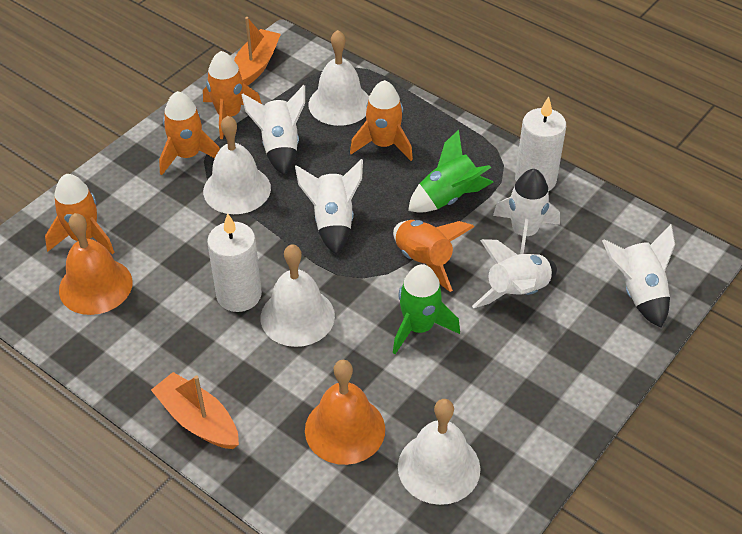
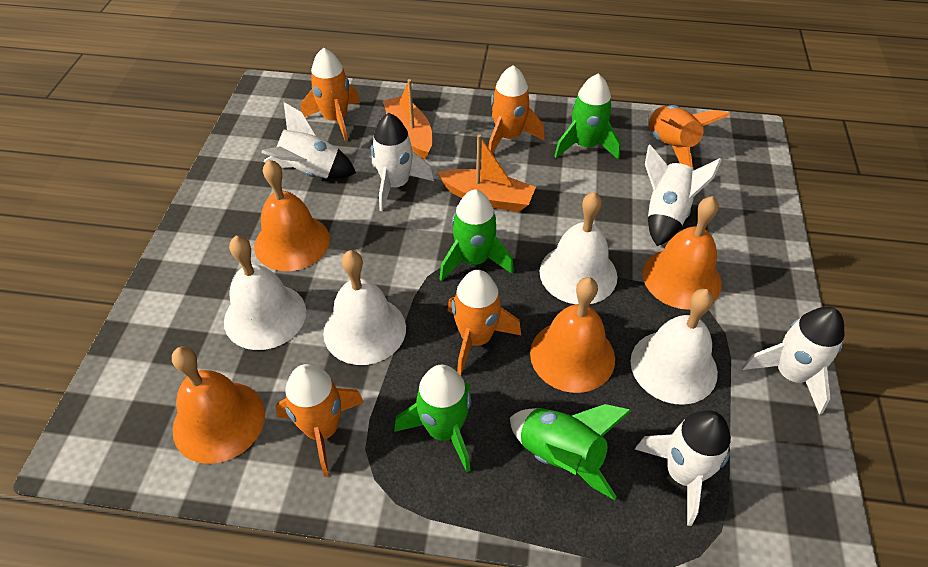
green rocket: 2 -> 4
orange bell: 2 -> 4
white candle: 2 -> 0

